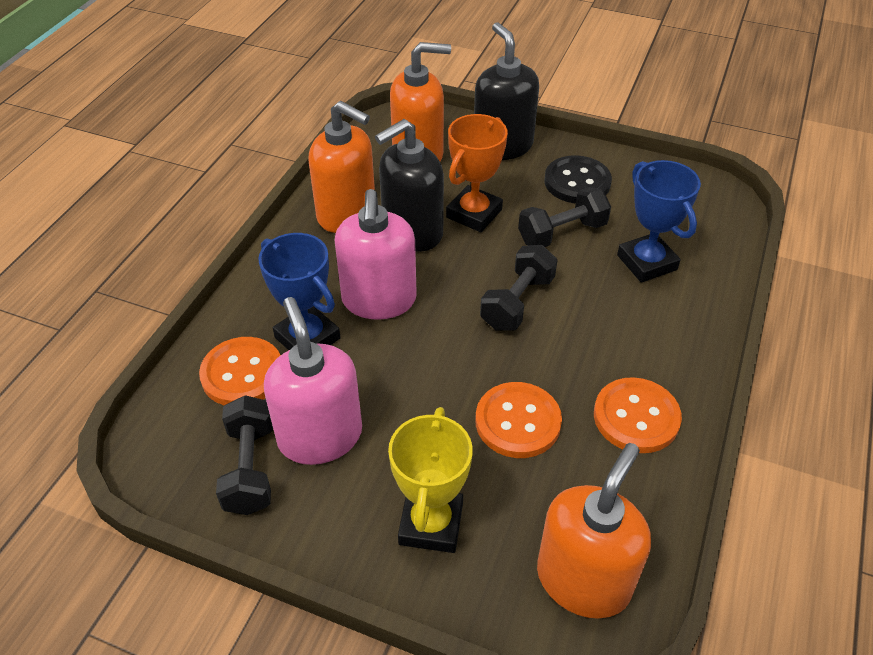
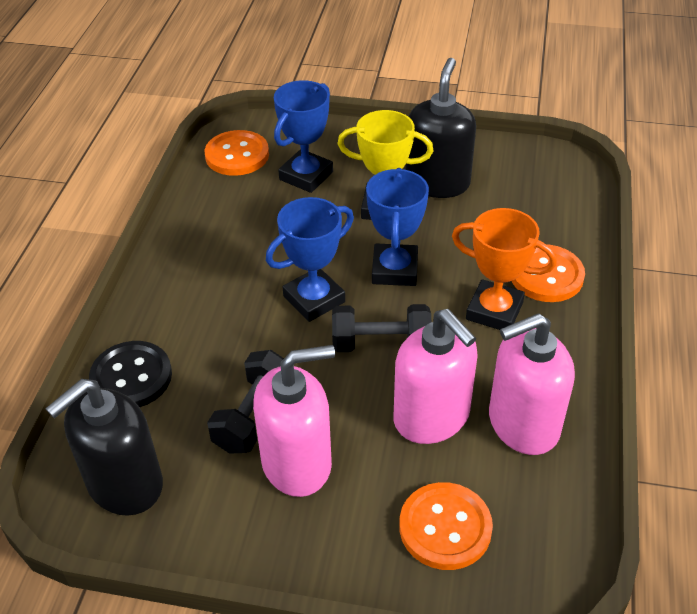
black dumbbell: 3 -> 2
blue trophy: 2 -> 3
orange soap dispenser: 3 -> 0
pink soap dispenser: 2 -> 3

